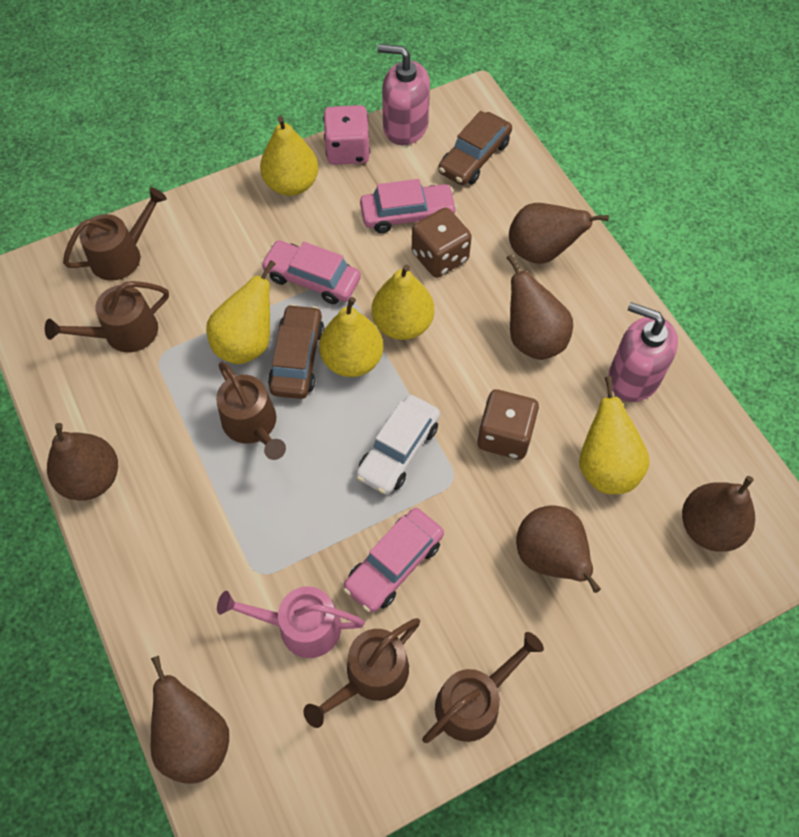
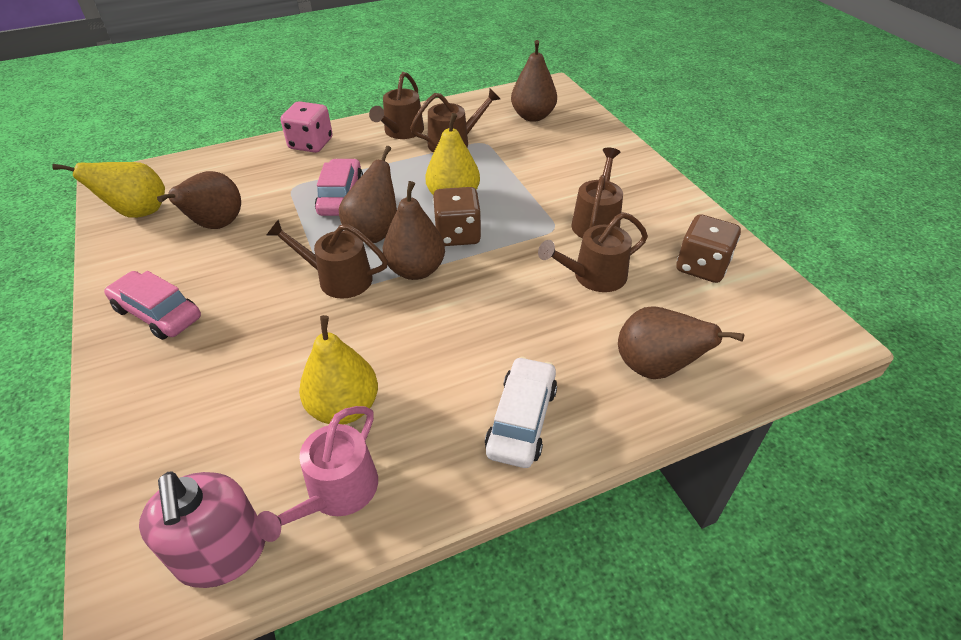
brown car: 2 -> 0
brown pear: 6 -> 5
pink car: 3 -> 2
pink soap dispenser: 2 -> 1
yellow pear: 5 -> 3

